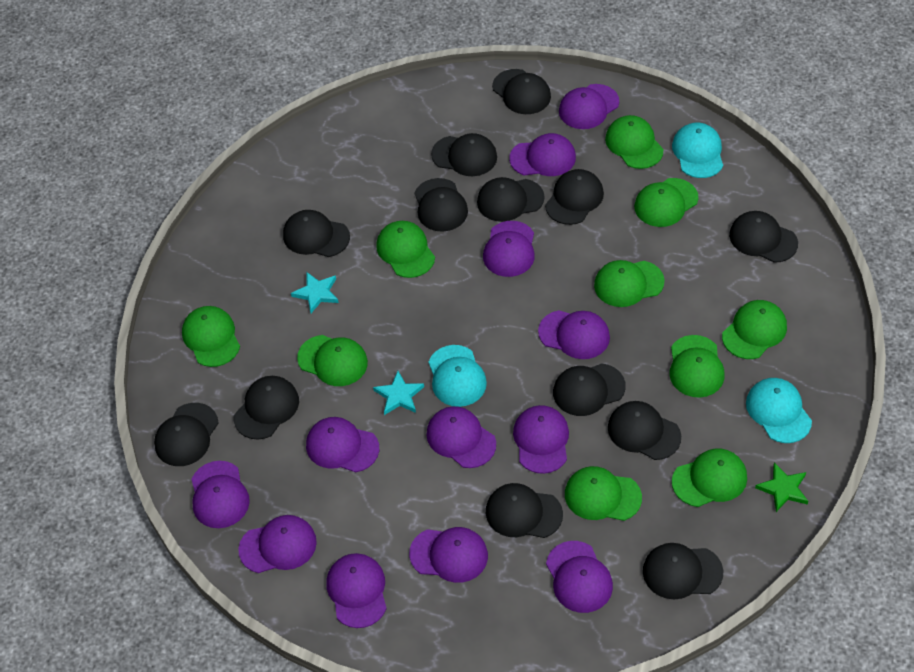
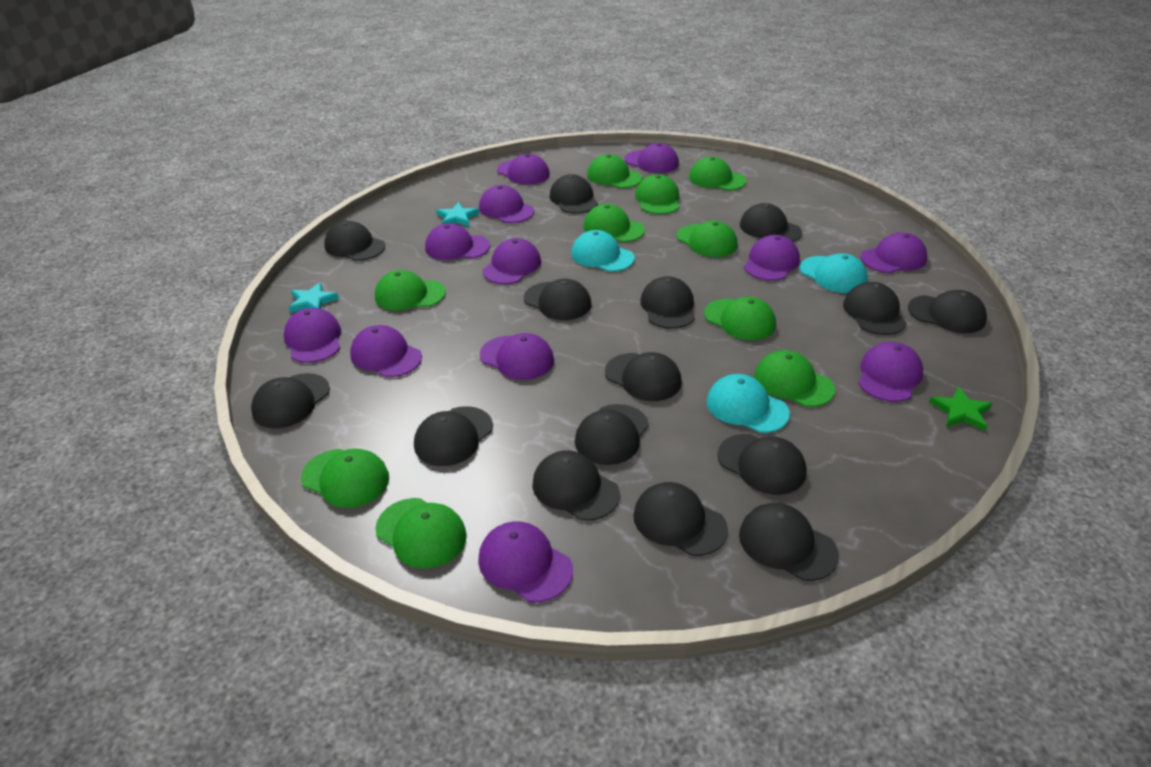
black cap: 13 -> 15

